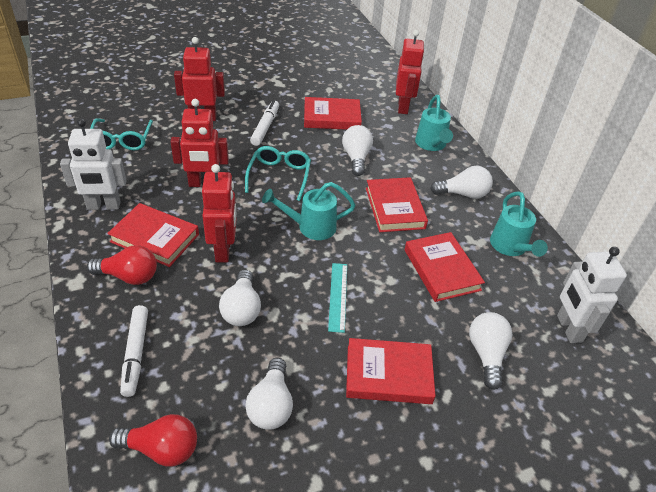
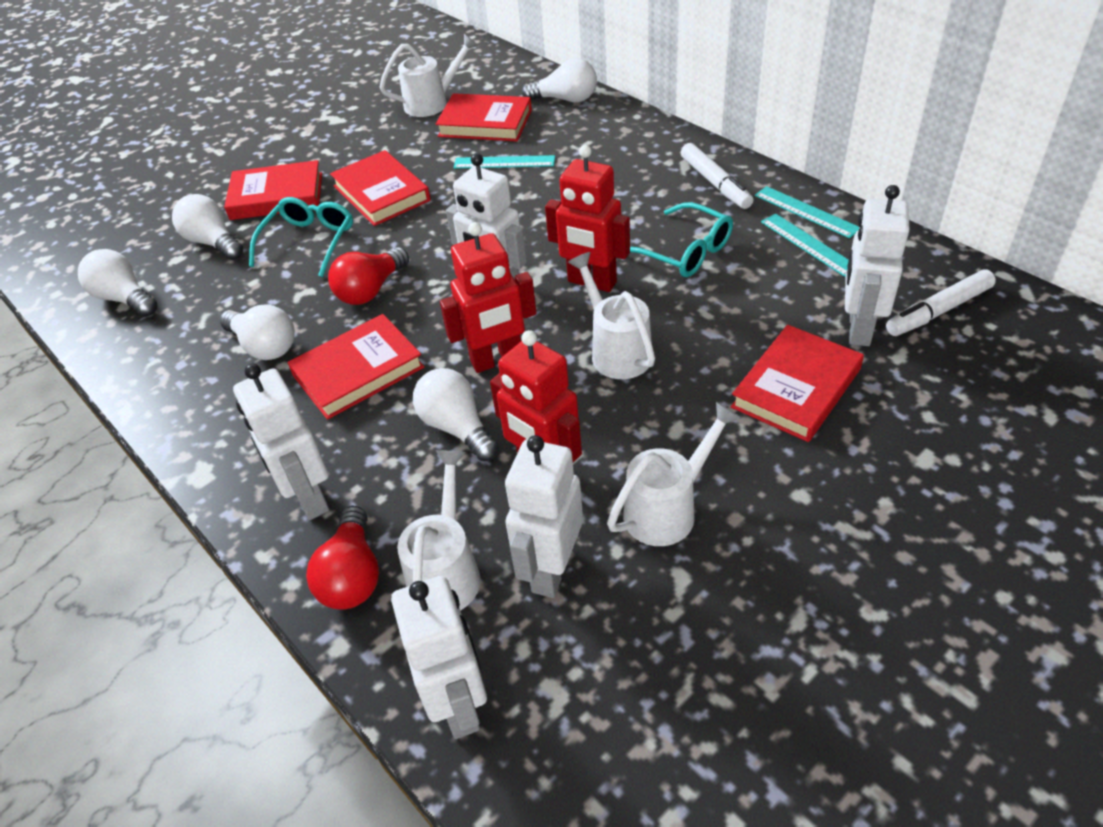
red robot: 4 -> 3
turquoise ruler: 1 -> 3
turquoise watering can: 3 -> 0
white robot: 2 -> 5
white watering can: 0 -> 4

